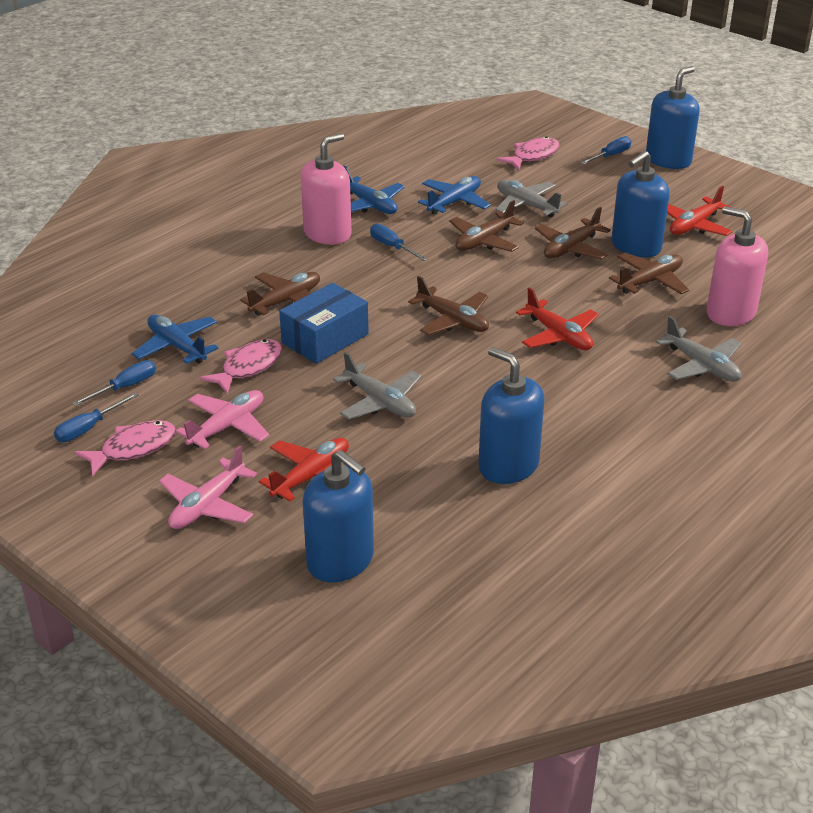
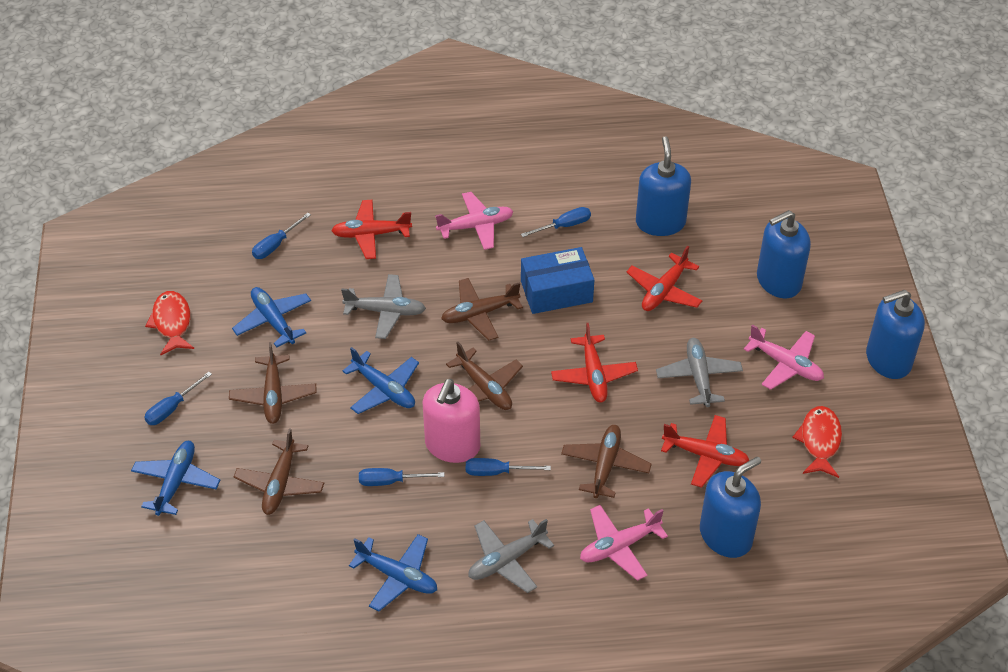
blue plane: 3 -> 4
blue screwdriver: 4 -> 5
pink fish: 3 -> 0
pink plane: 2 -> 3
pink soap dispenser: 2 -> 1
red fish: 0 -> 2
red plane: 3 -> 4

